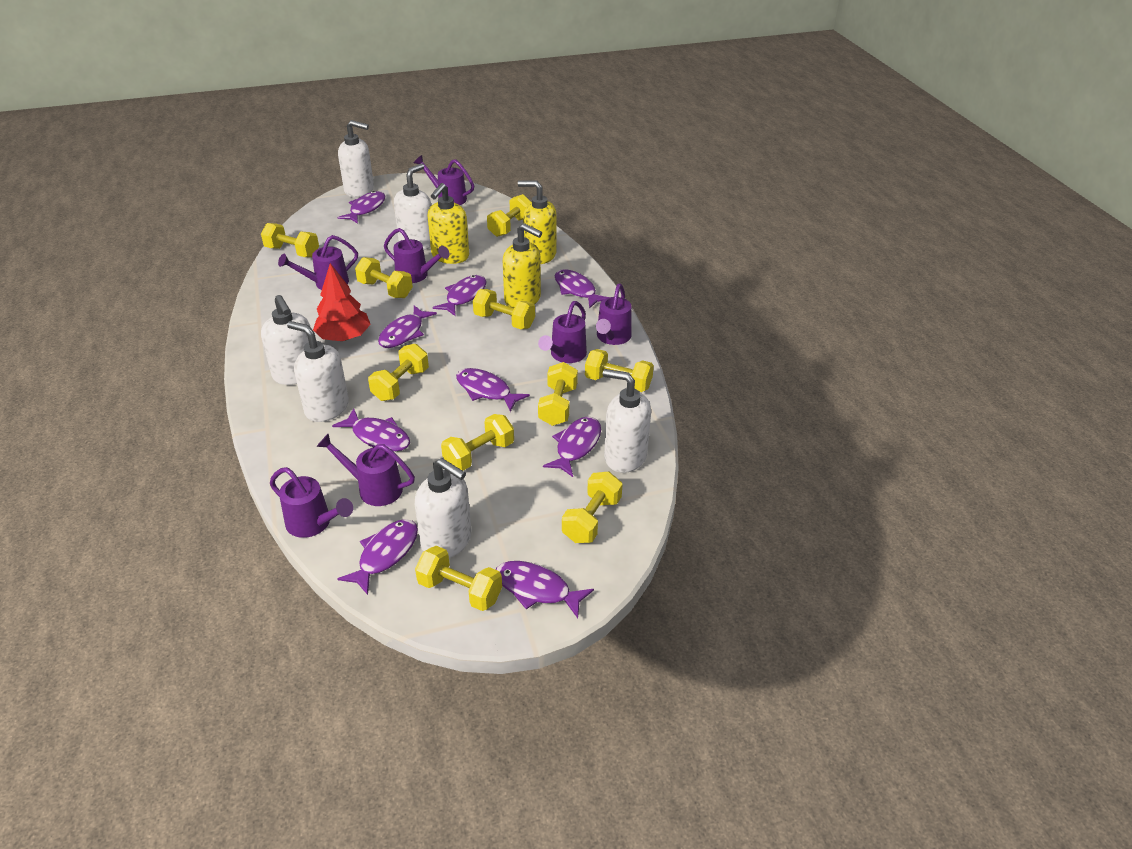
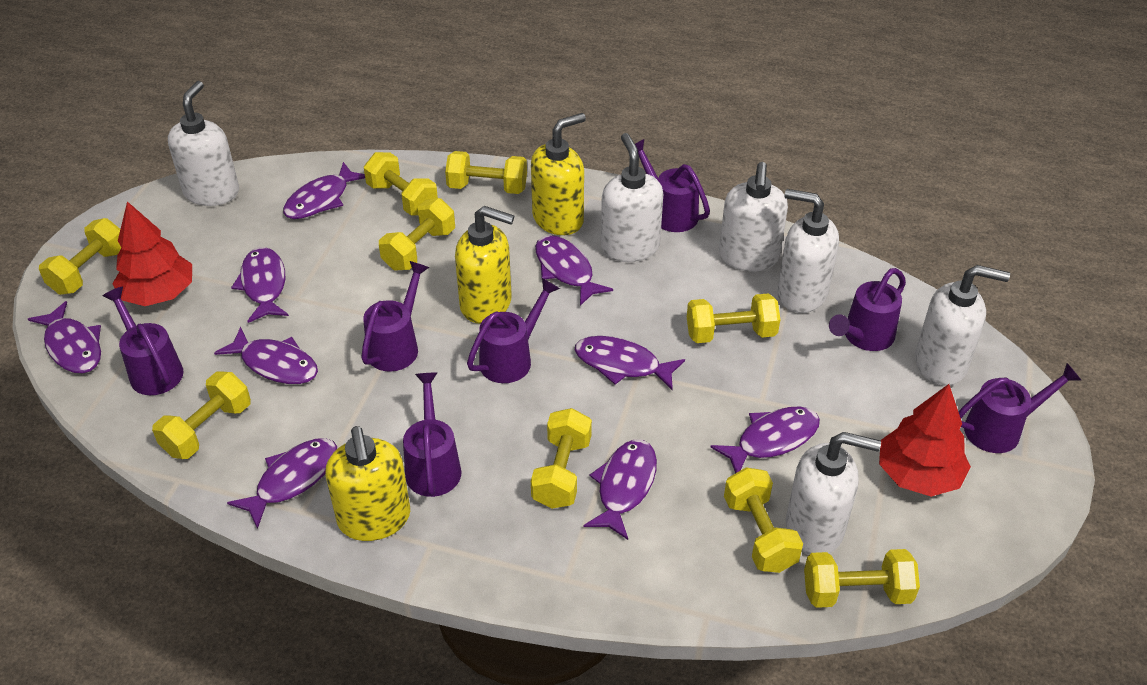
red tree: 1 -> 2
yellow dumbbell: 10 -> 9

